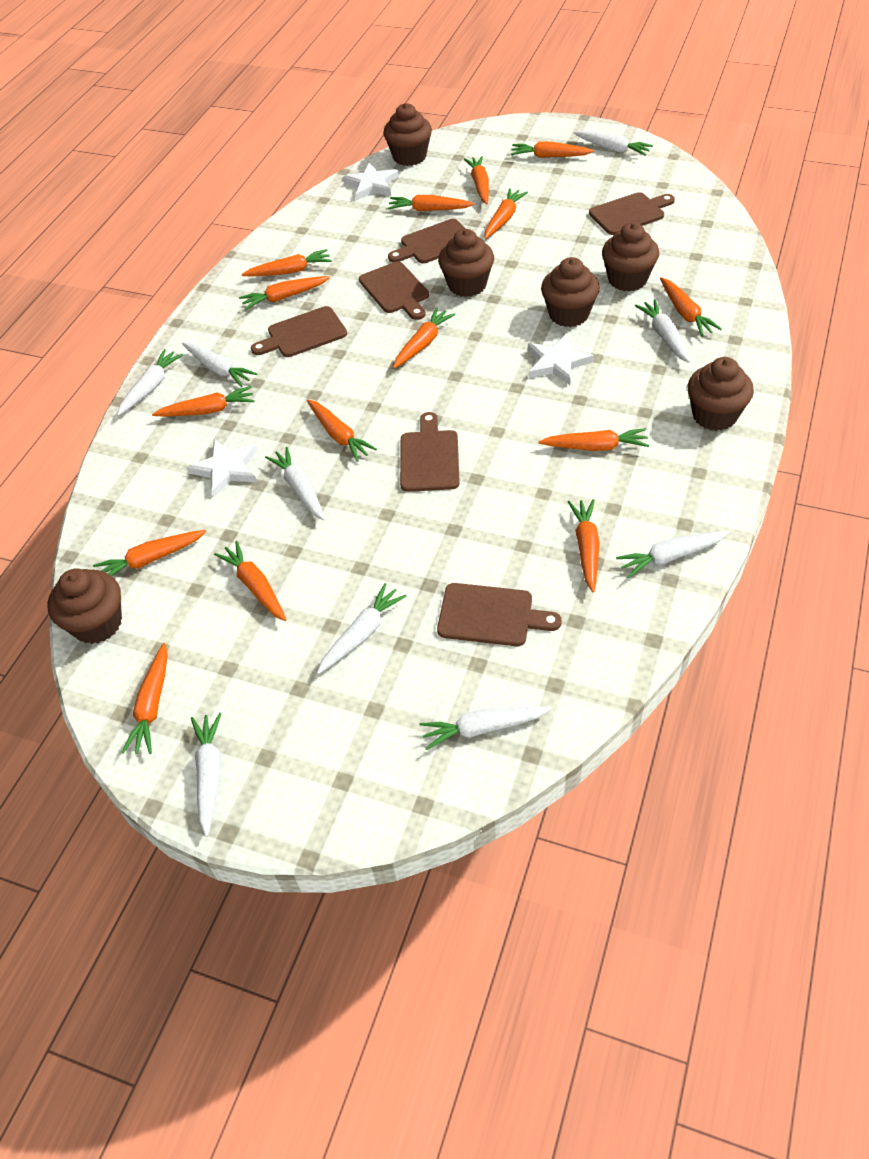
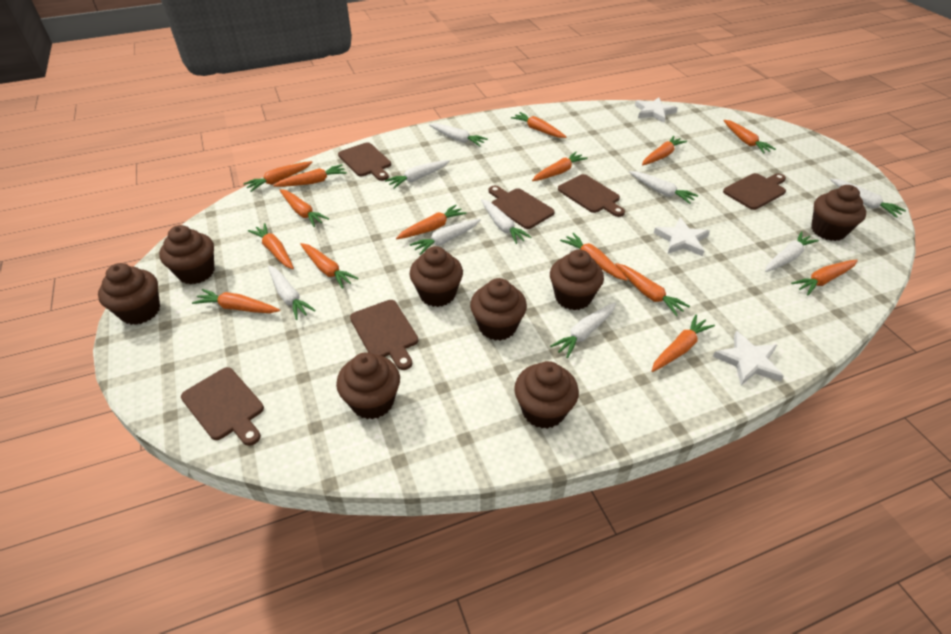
brown cupcake: 6 -> 8

